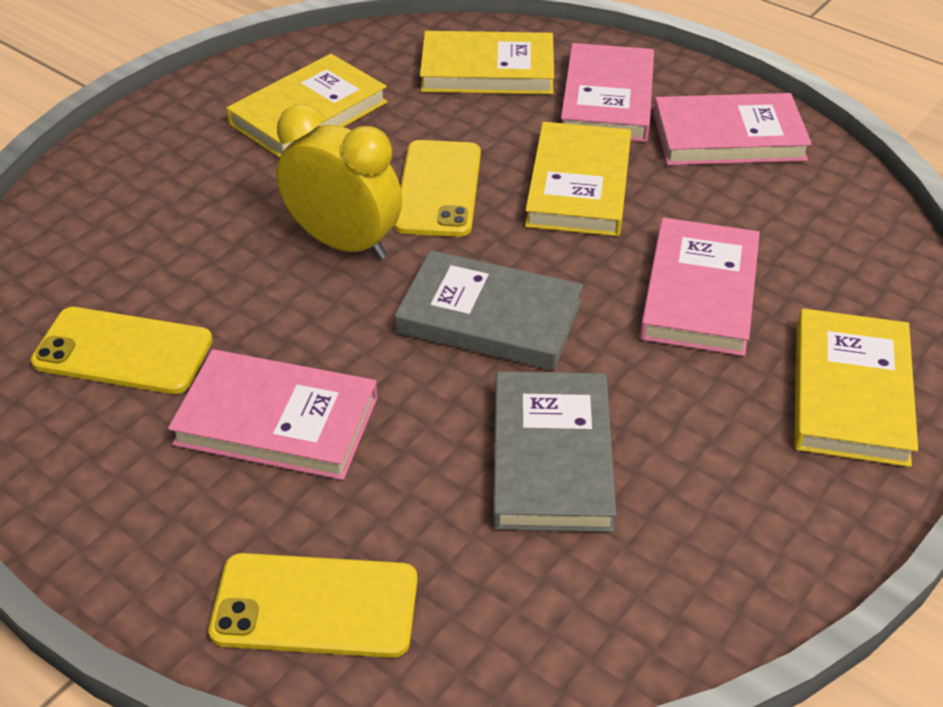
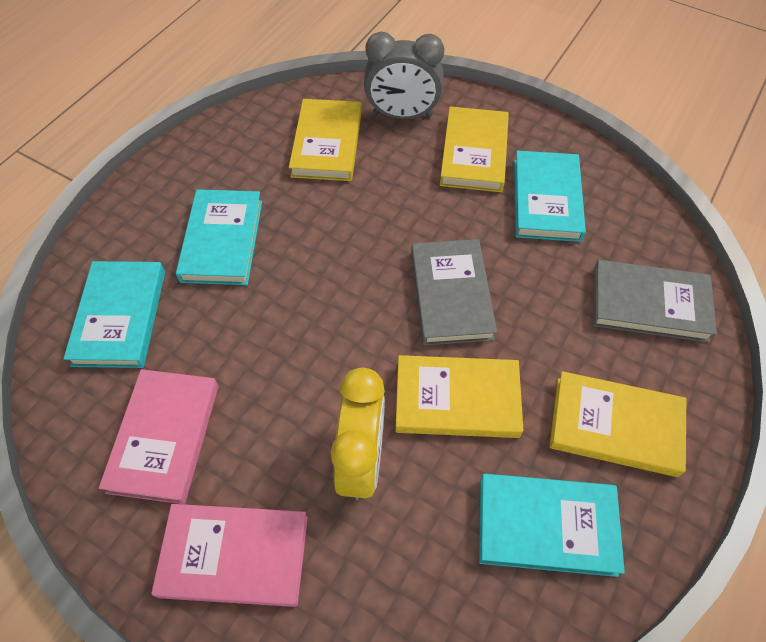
grey clock: 0 -> 1
pink book: 4 -> 2
turquoise book: 0 -> 4
yellow phone: 3 -> 0

